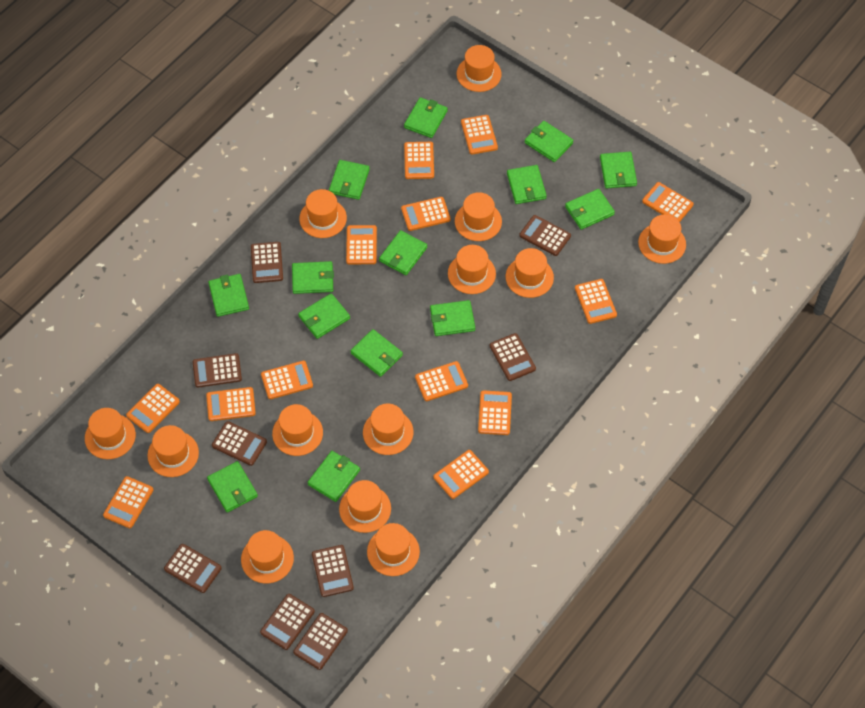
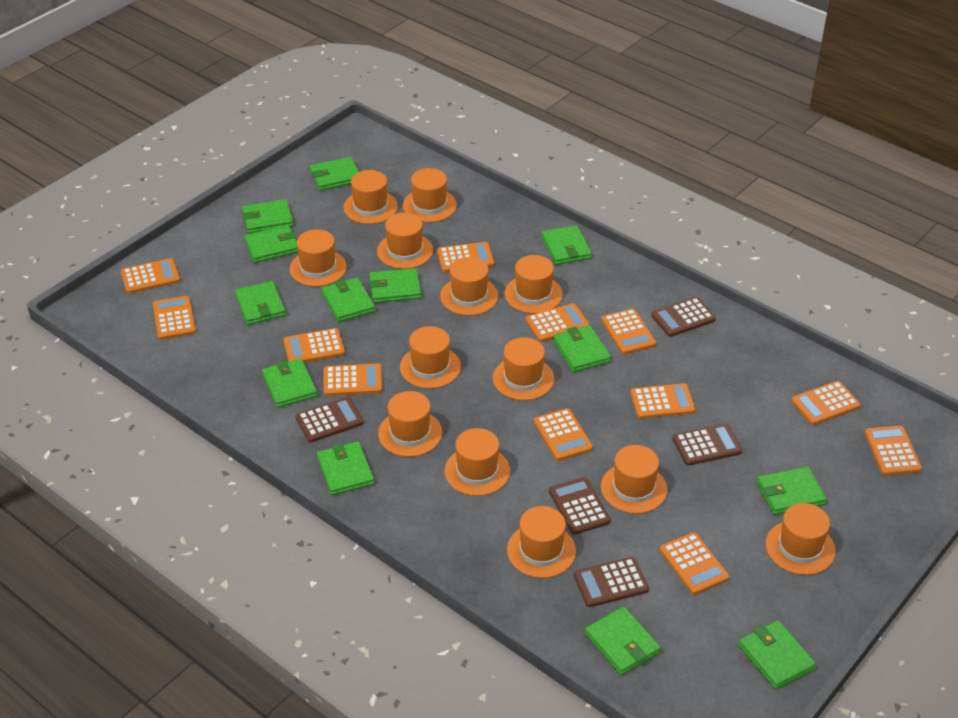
brown calculator: 9 -> 5
green wallet: 14 -> 13
orange calculator: 13 -> 12

